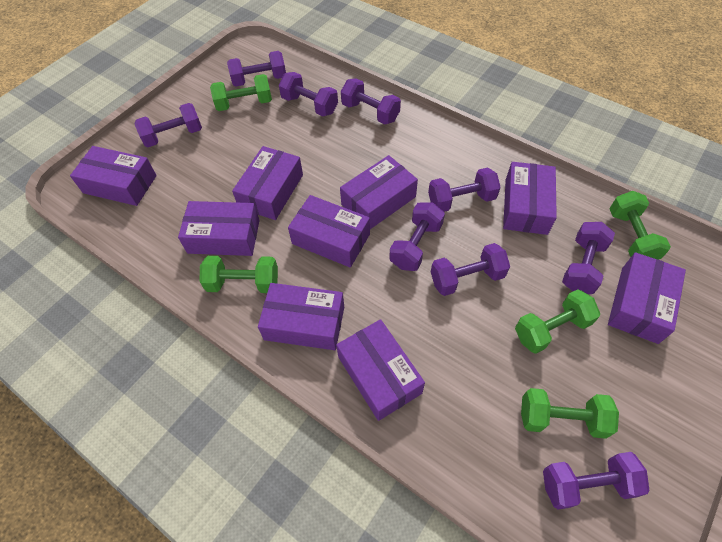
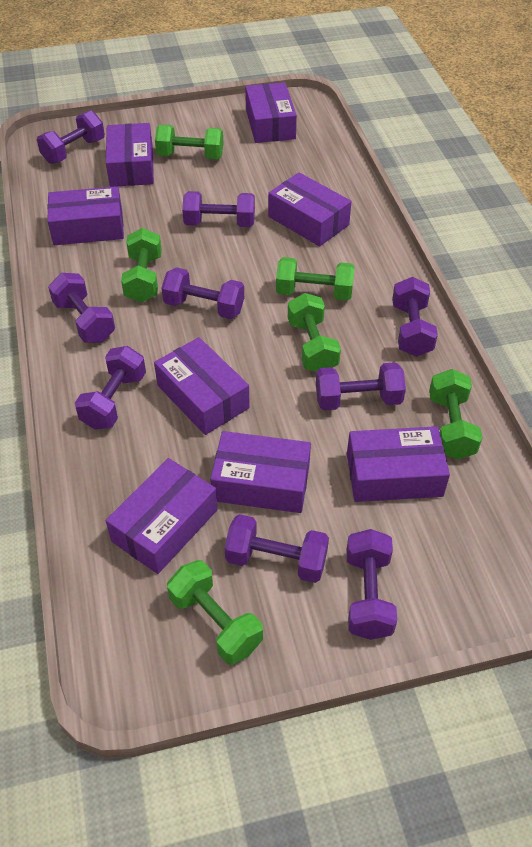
green dumbbell: 5 -> 6
purple box: 9 -> 8

